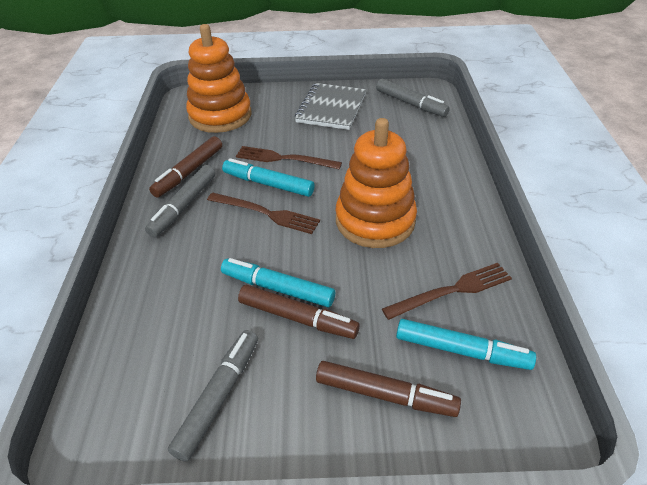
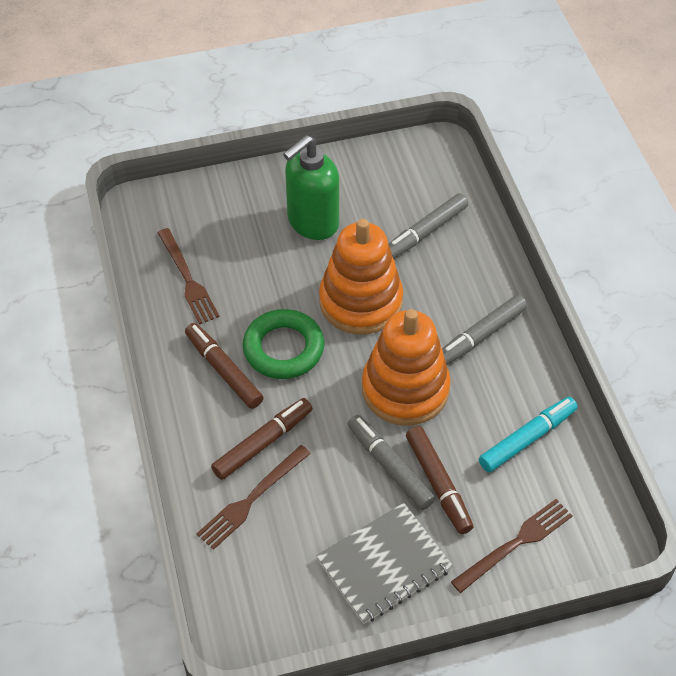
green ring: 0 -> 1
green soap dispenser: 0 -> 1
turquoise marker: 3 -> 1

